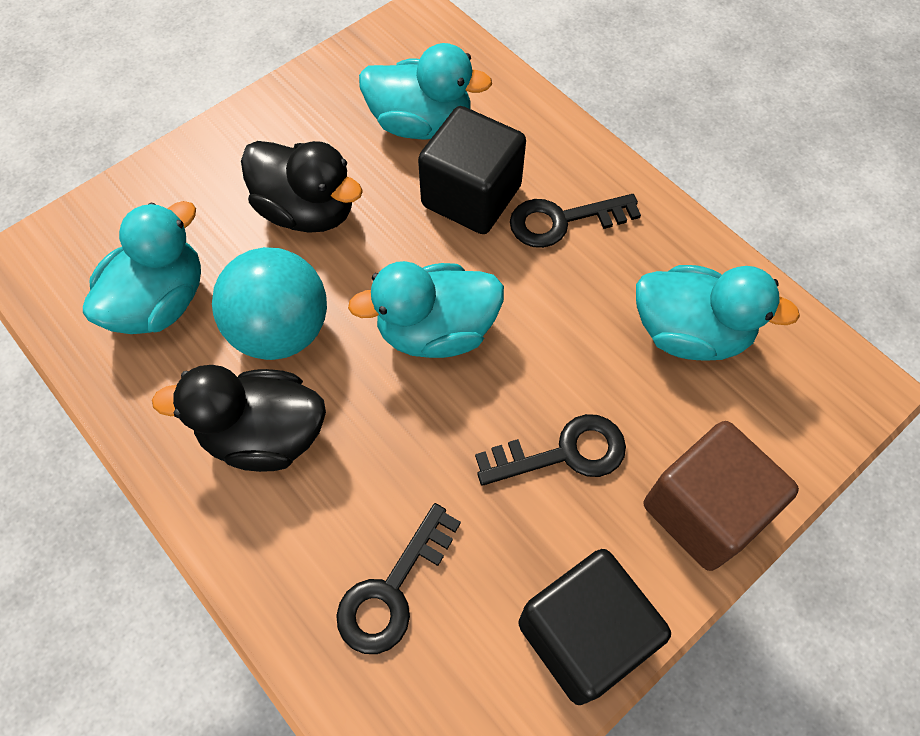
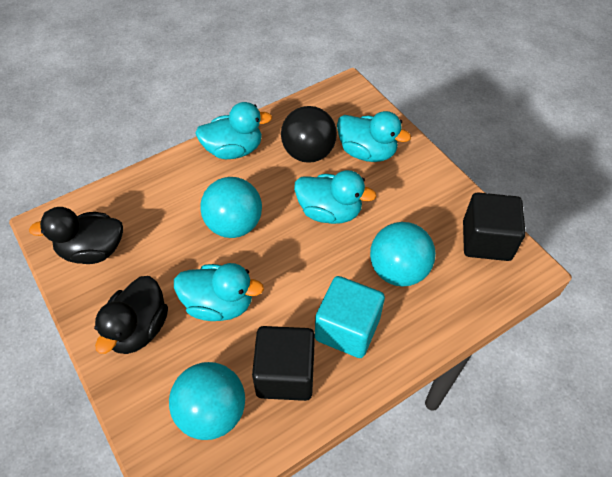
black ball: 0 -> 1
black key: 3 -> 0
brown cube: 1 -> 0
turquoise ball: 1 -> 3
turquoise cube: 0 -> 1

